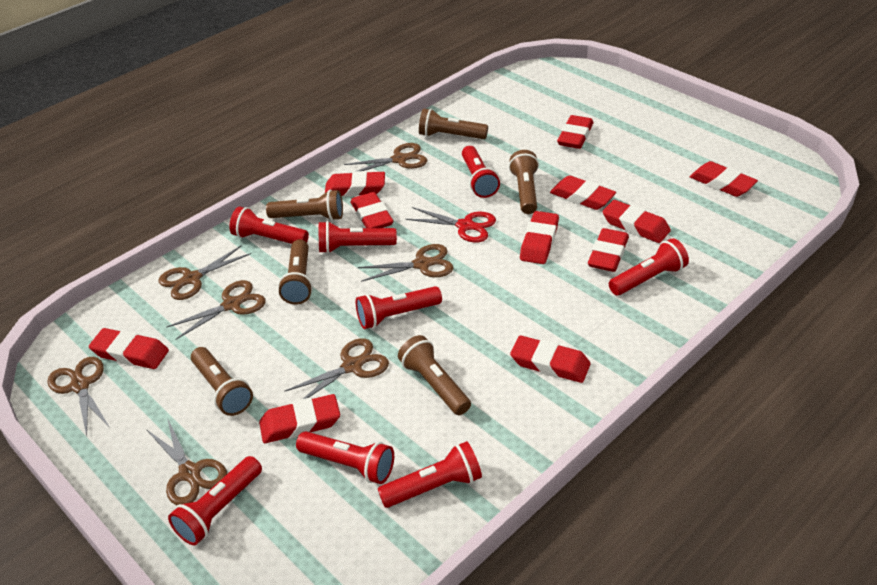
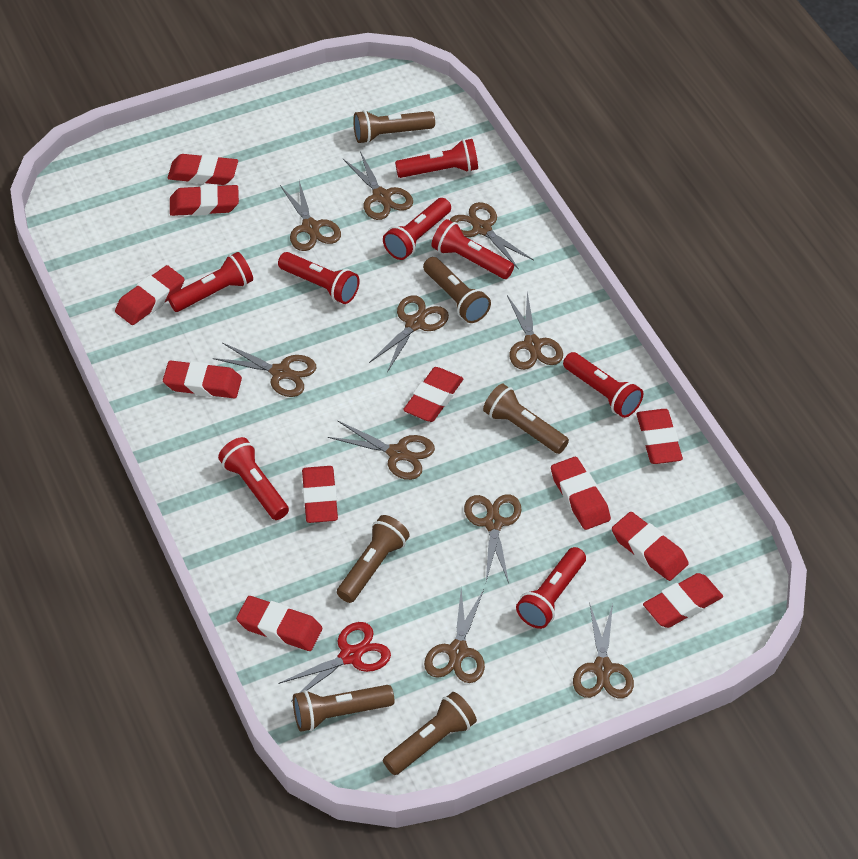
brown scissors: 7 -> 10

